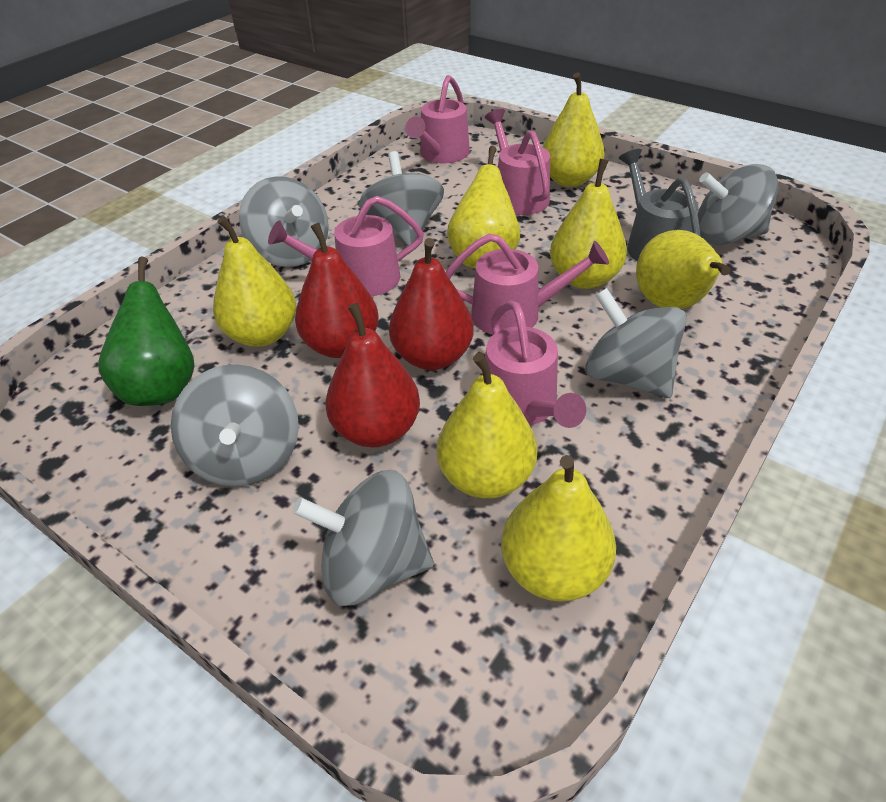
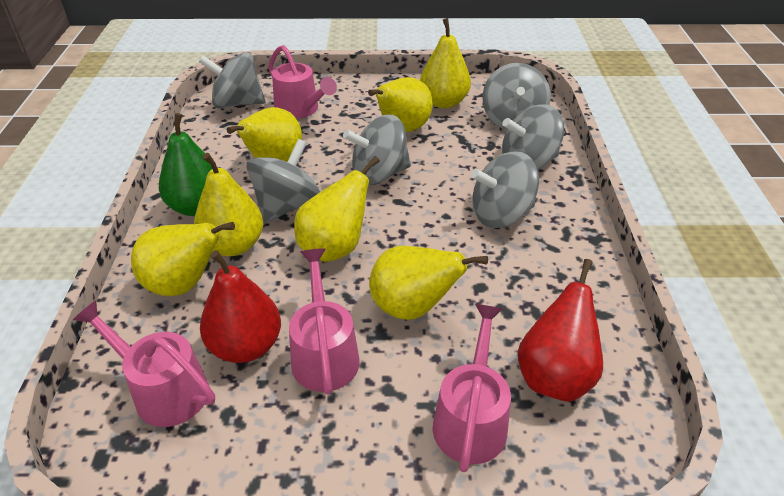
grey watering can: 1 -> 0
pink watering can: 5 -> 4
red pear: 3 -> 2

